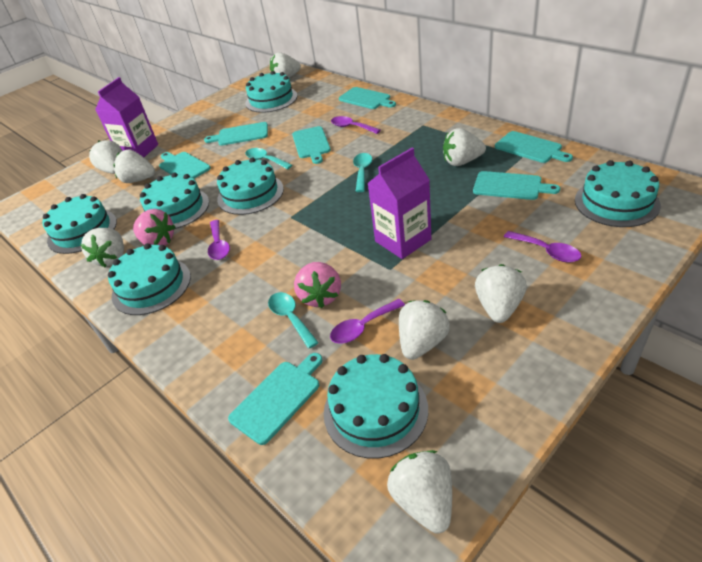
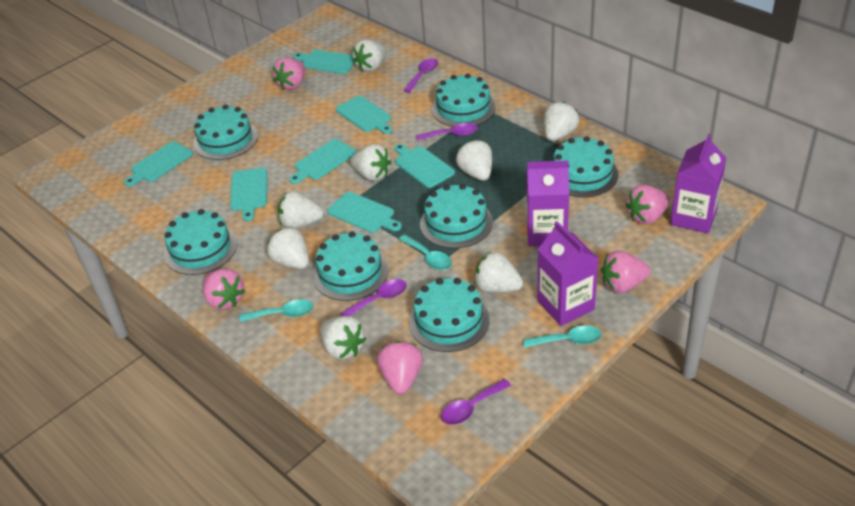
pink strawberry: 2 -> 5
purple carton: 2 -> 3

